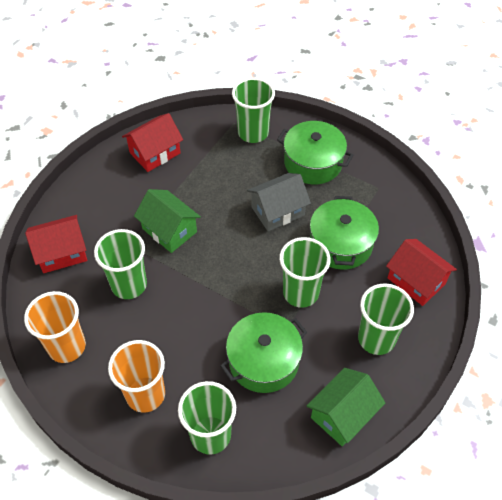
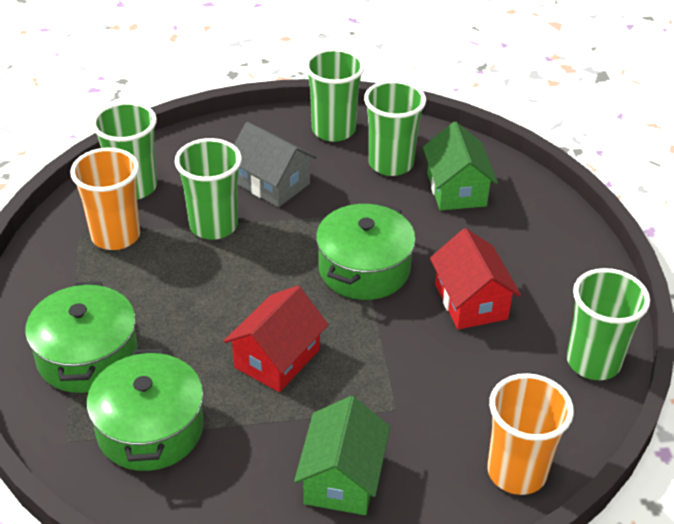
red house: 3 -> 2

